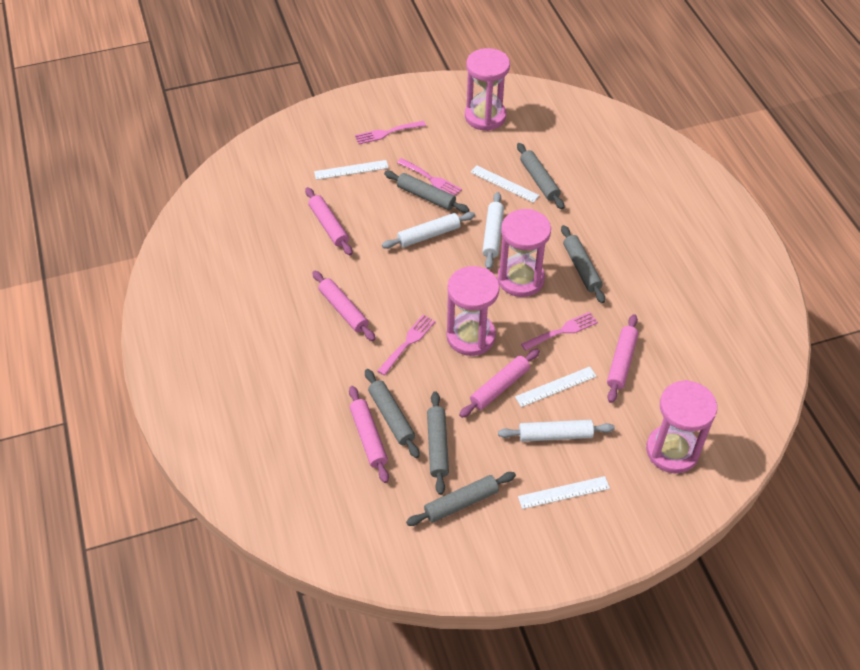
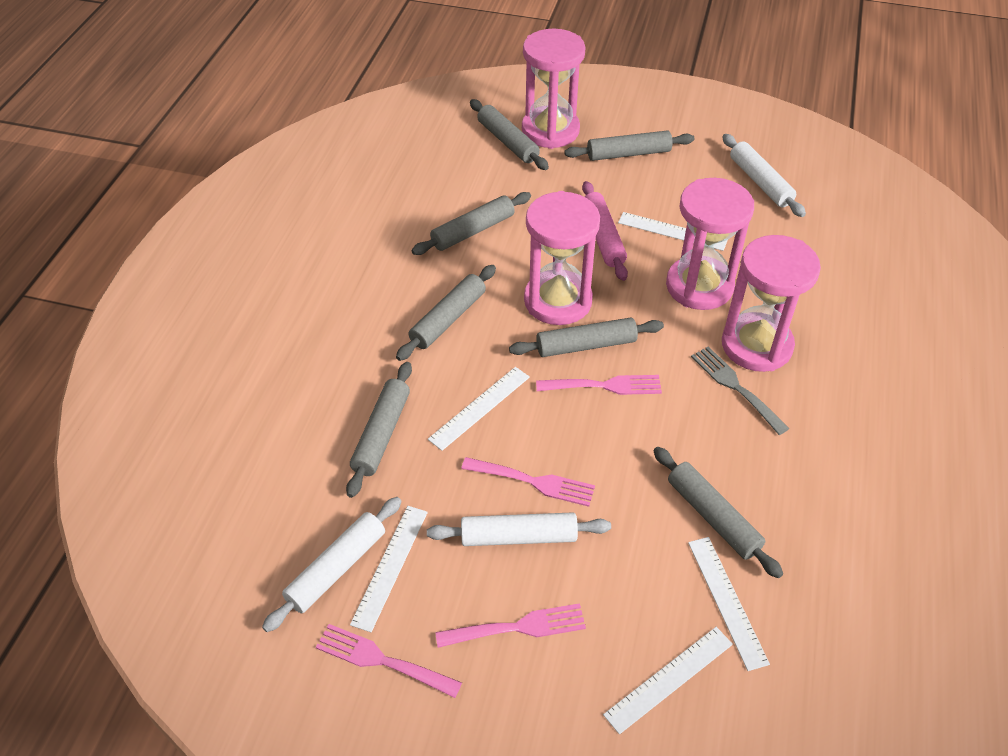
grey fork: 0 -> 1
grey rolling pin: 6 -> 7
pink rolling pin: 5 -> 1
white ruler: 4 -> 5

